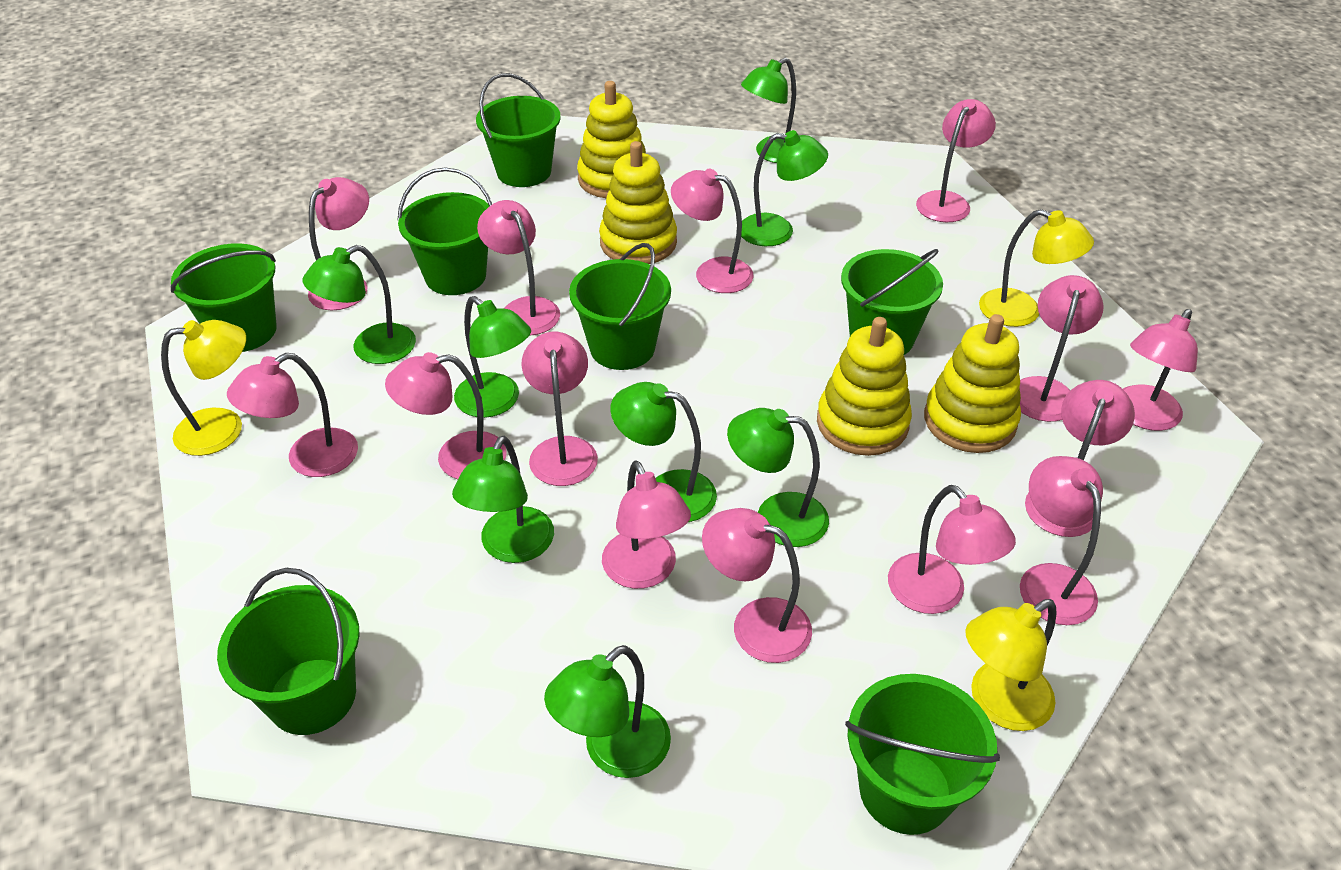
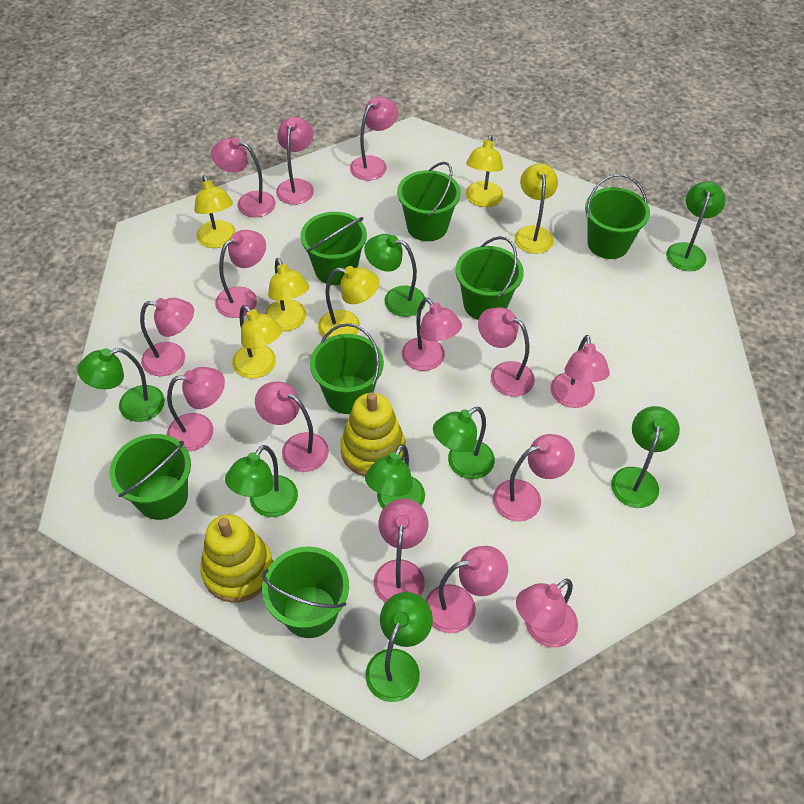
yellow lamp: 3 -> 6
yellow stacking toy: 4 -> 2

